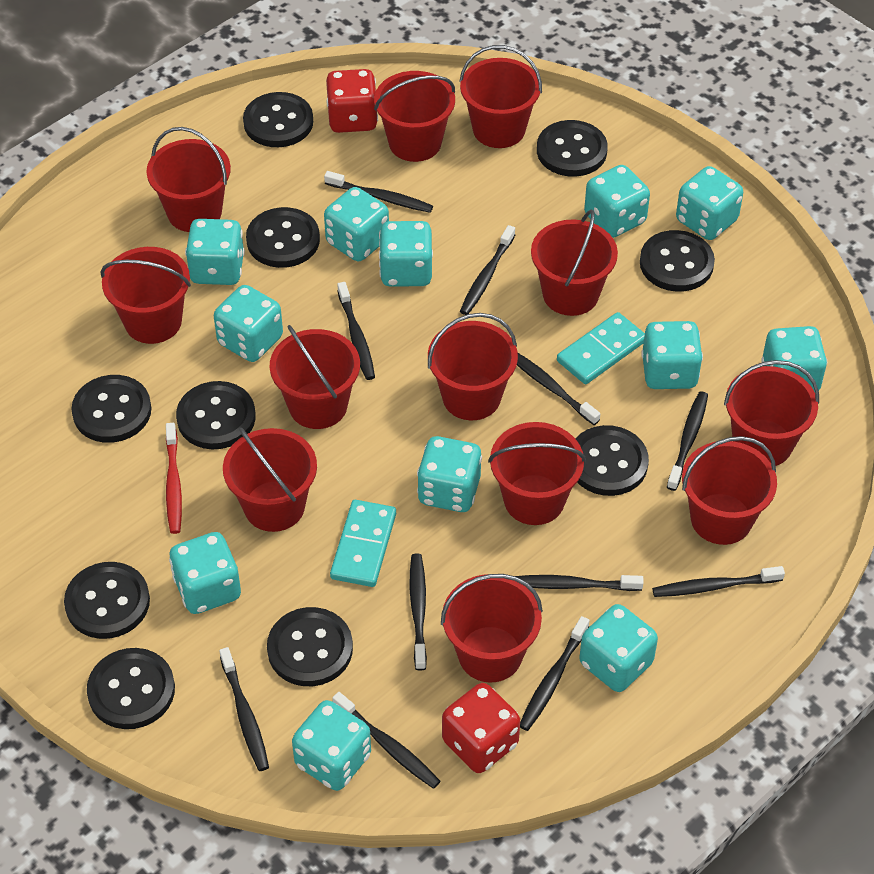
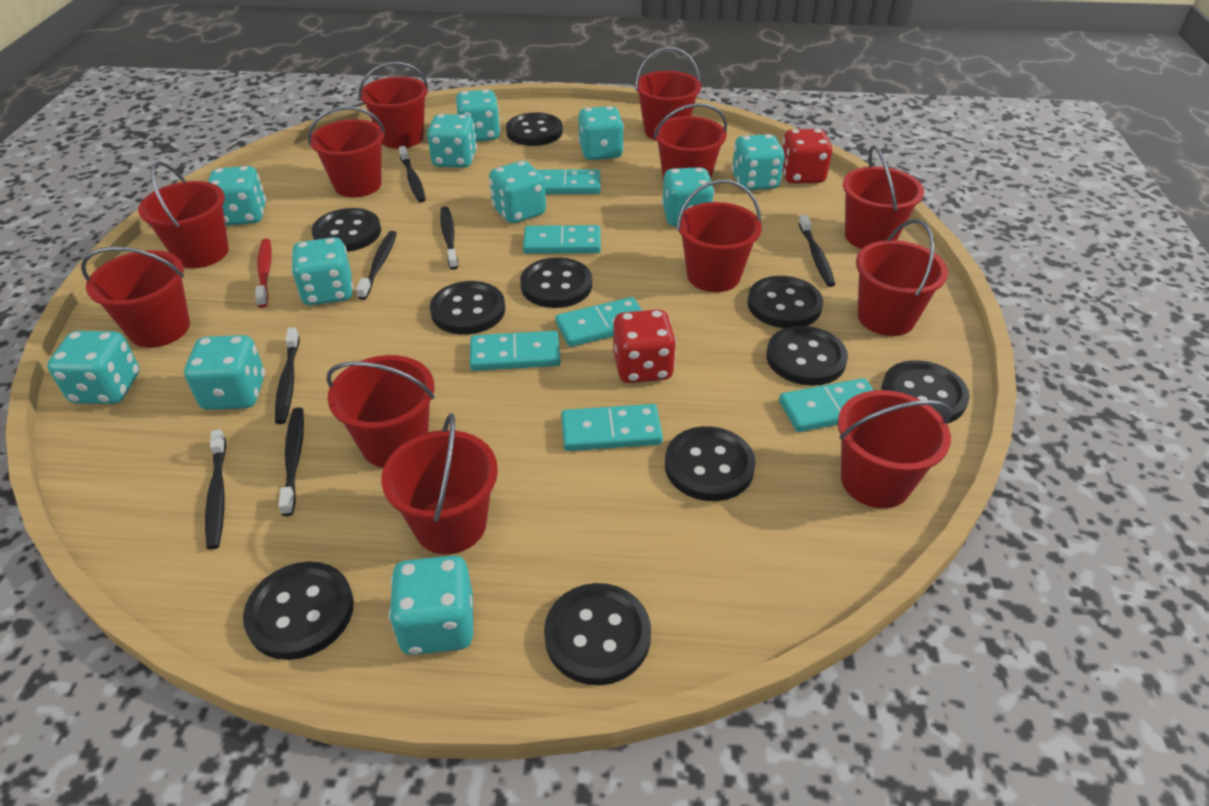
black toothbrush: 11 -> 7
turquoise dice: 12 -> 11
turquoise domino: 2 -> 6

